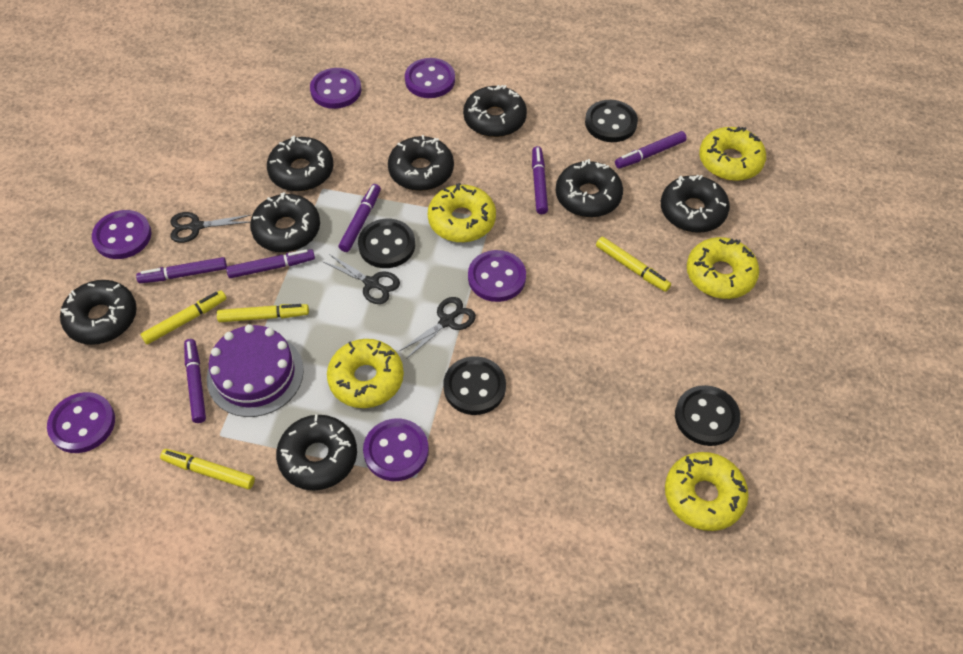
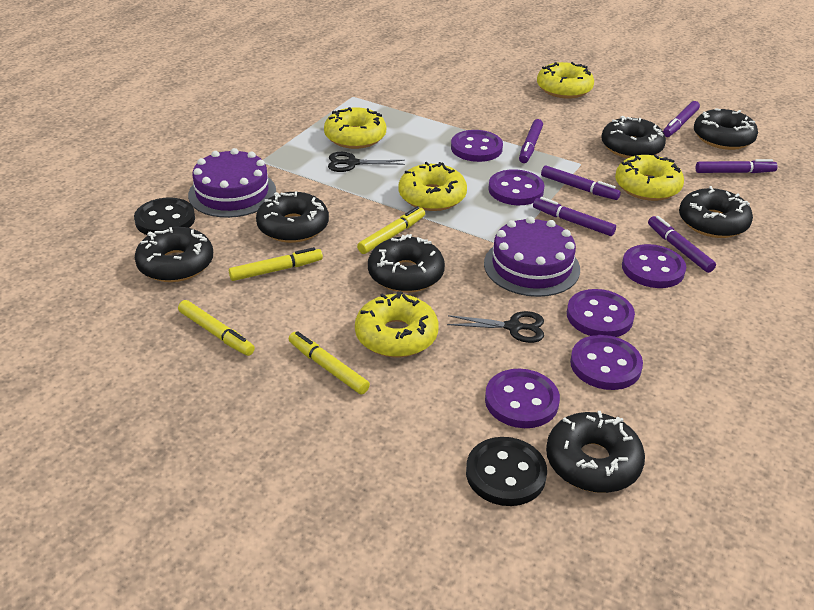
black button: 4 -> 2
black donut: 8 -> 7
black scissors: 3 -> 2
purple cake: 1 -> 2

